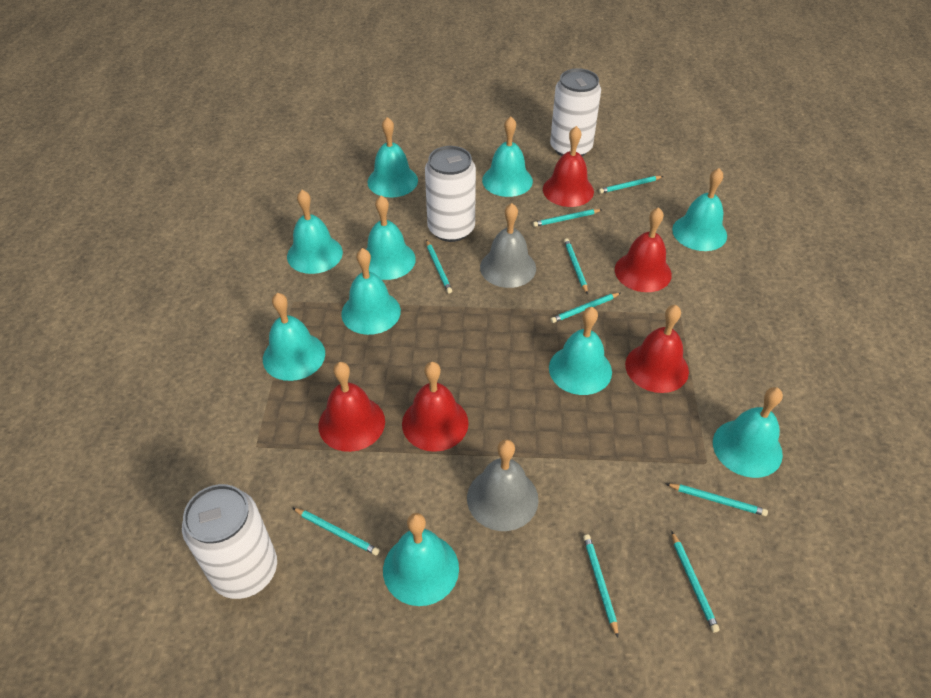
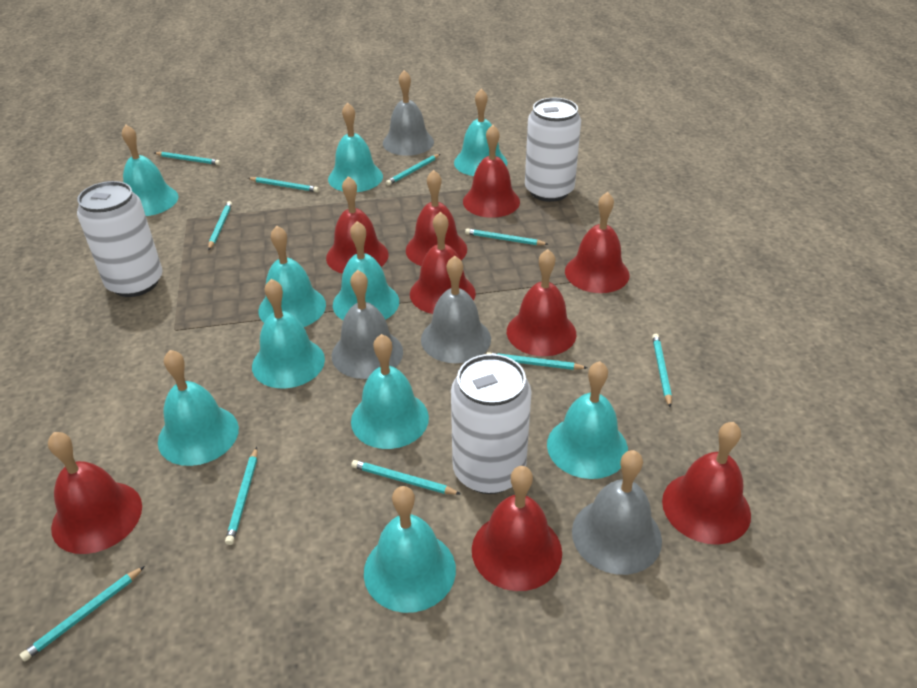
grey bell: 2 -> 4
red bell: 5 -> 9
turquoise pencil: 9 -> 10

